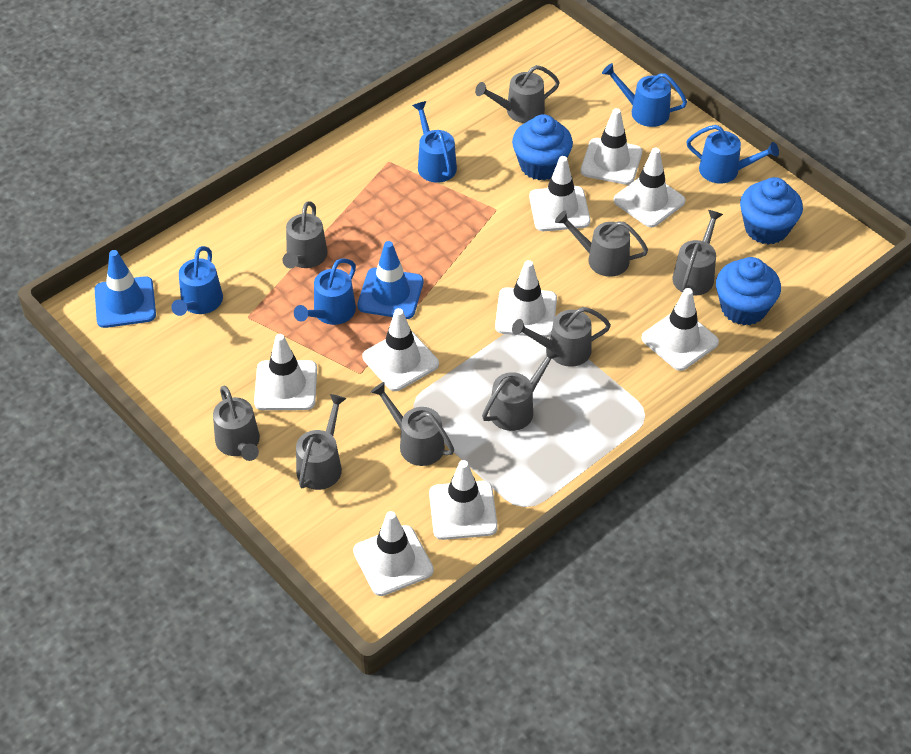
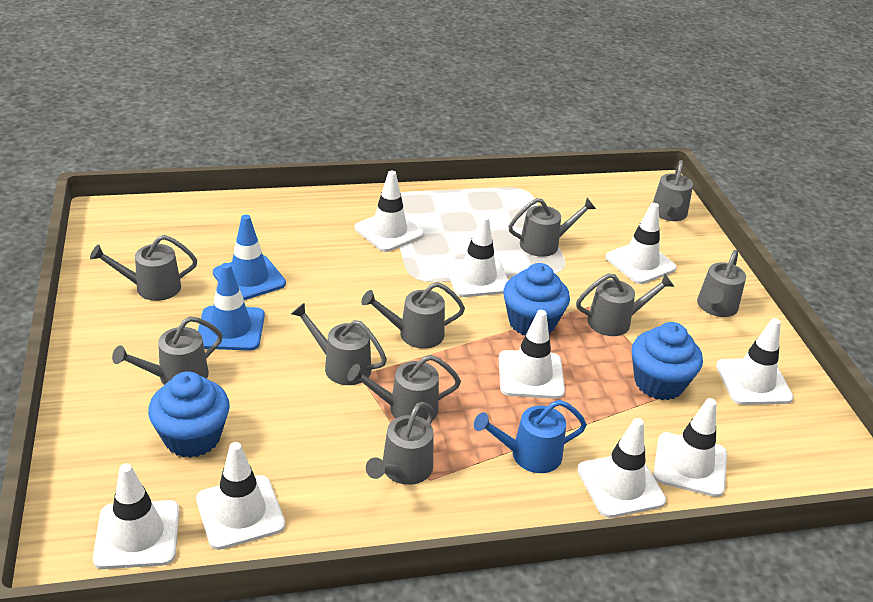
blue watering can: 5 -> 1
grey watering can: 9 -> 10

